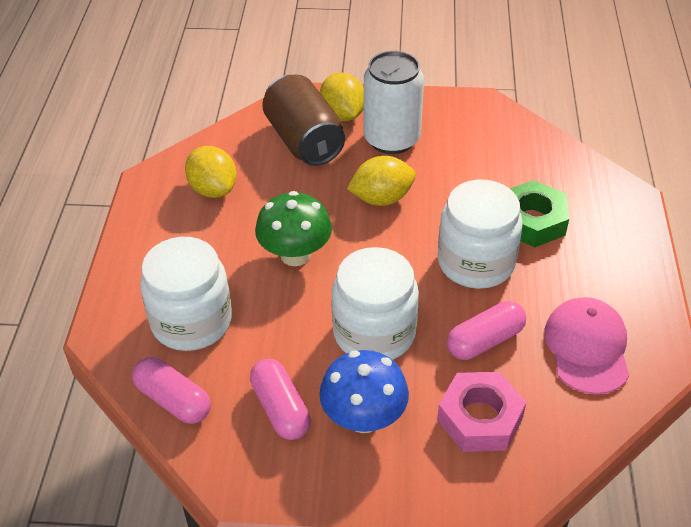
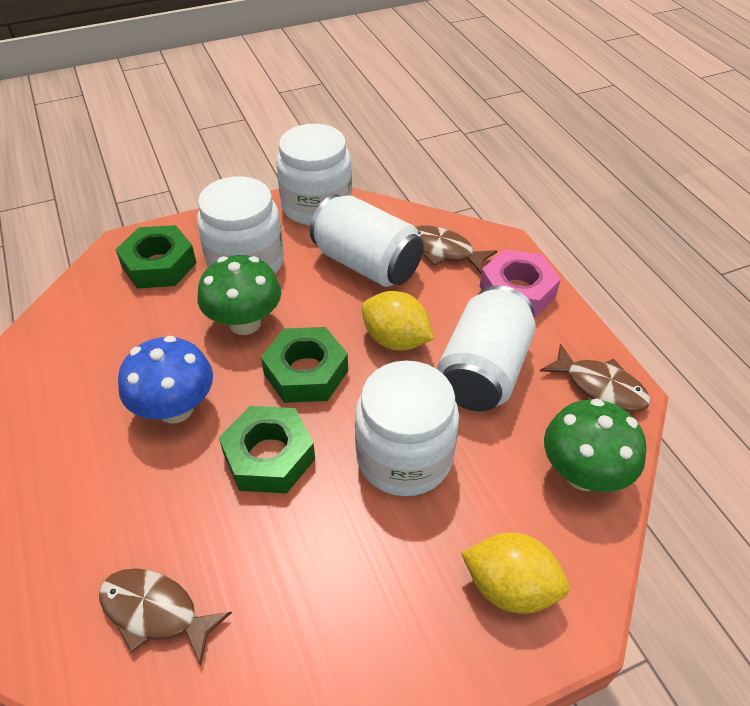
brown can: 1 -> 0
brown fish: 0 -> 3
green mushroom: 1 -> 2
green nut: 1 -> 3
pink cap: 1 -> 0
pink capsule: 3 -> 0
white can: 1 -> 2
yellow lemon: 3 -> 2

